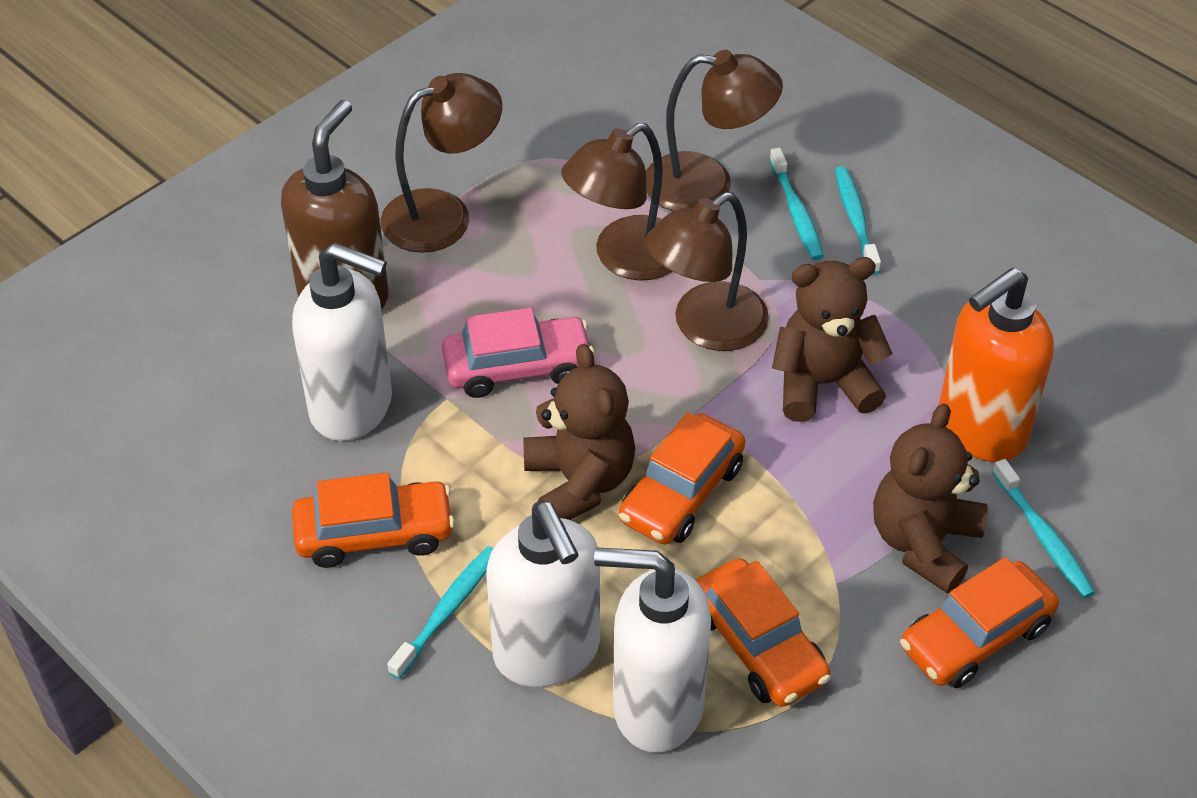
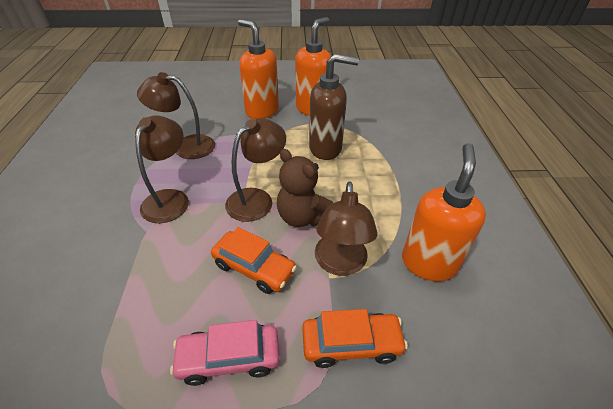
brown teddy bear: 3 -> 1
orange car: 4 -> 2
orange soap dispenser: 1 -> 3
turquoise toothbrush: 4 -> 0
white soap dispenser: 3 -> 0

